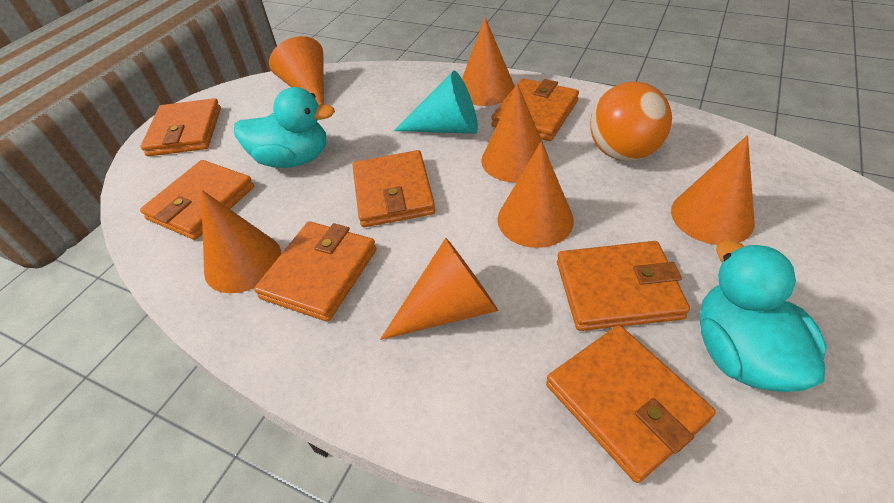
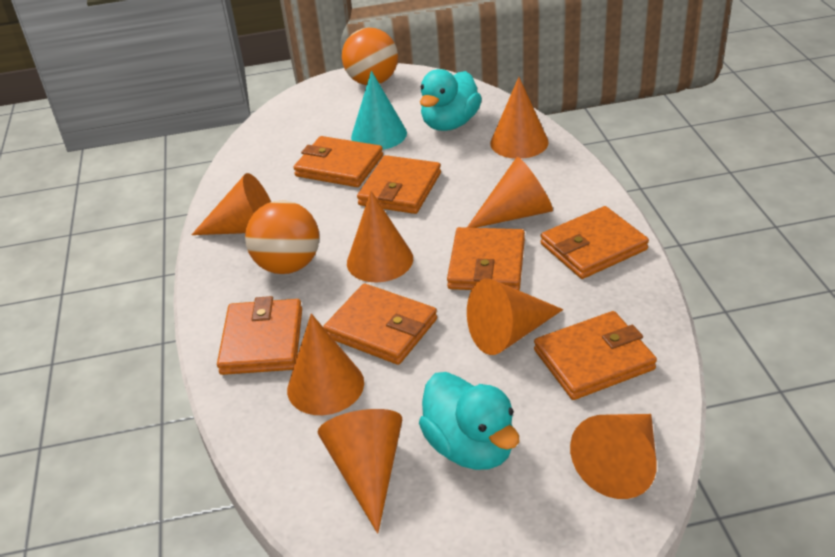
orange ball: 1 -> 2
orange cone: 7 -> 8

